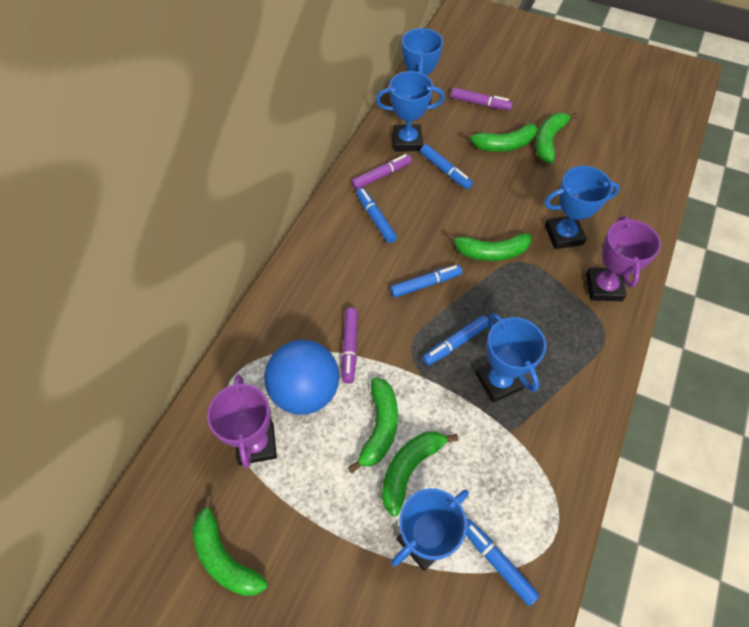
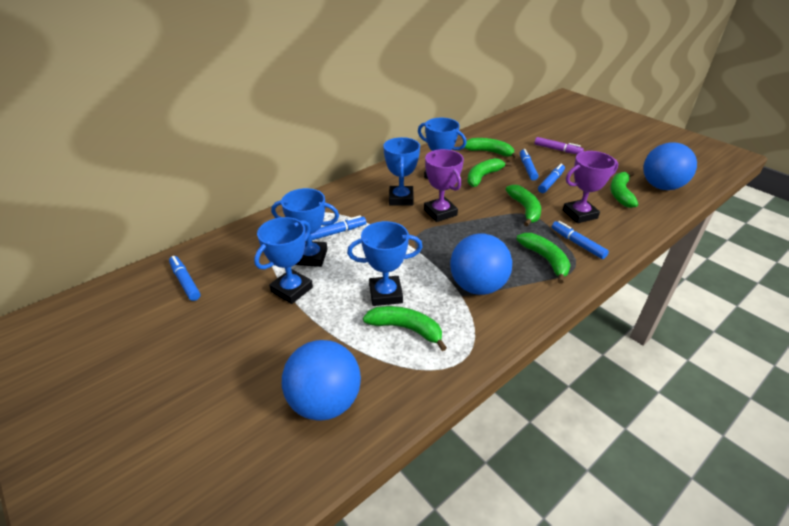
blue ball: 1 -> 3
purple marker: 3 -> 1

